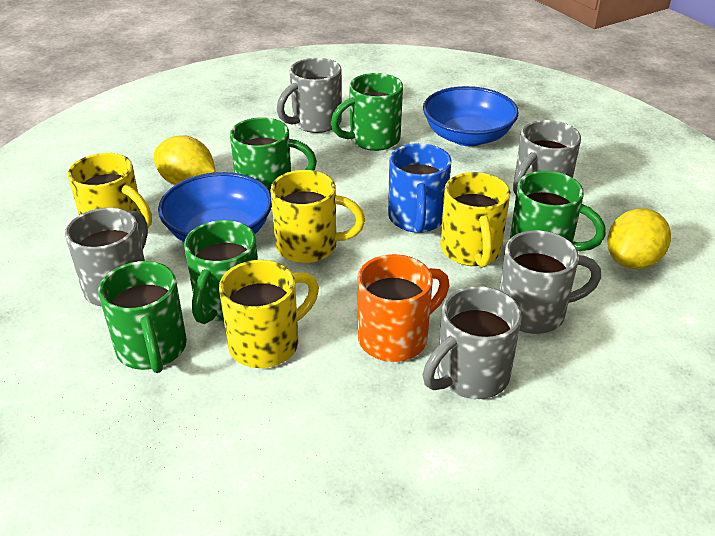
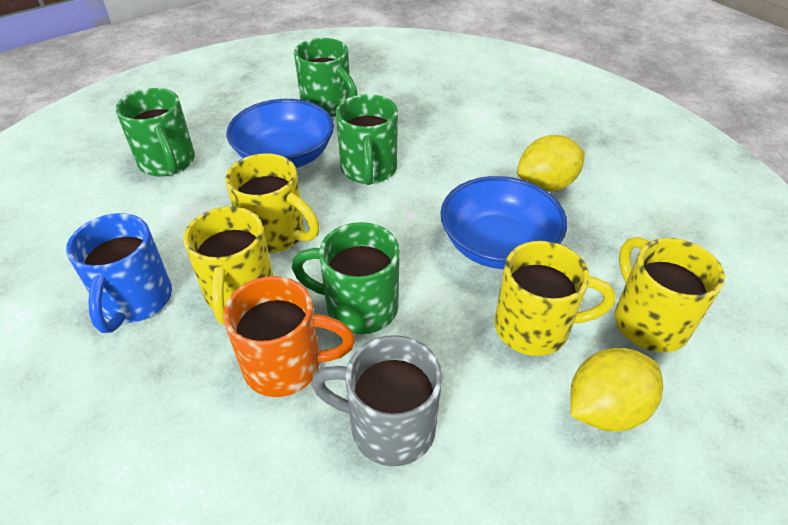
green mug: 5 -> 4
grey mug: 5 -> 1

